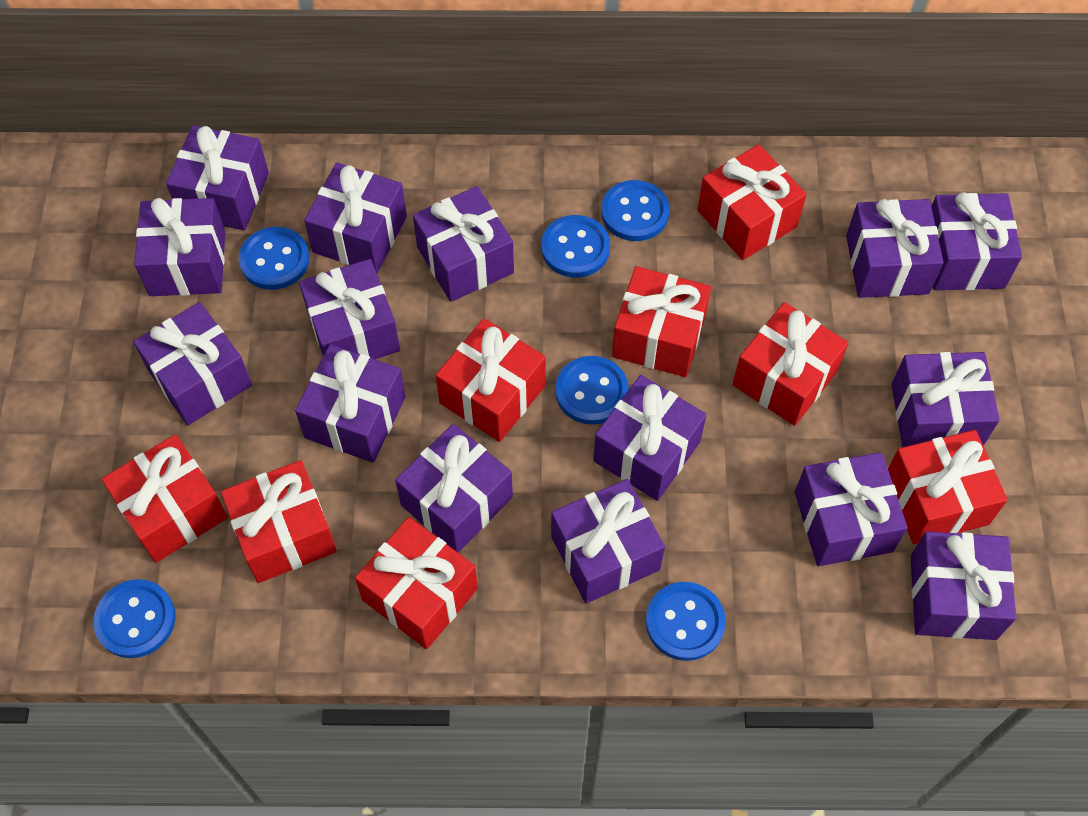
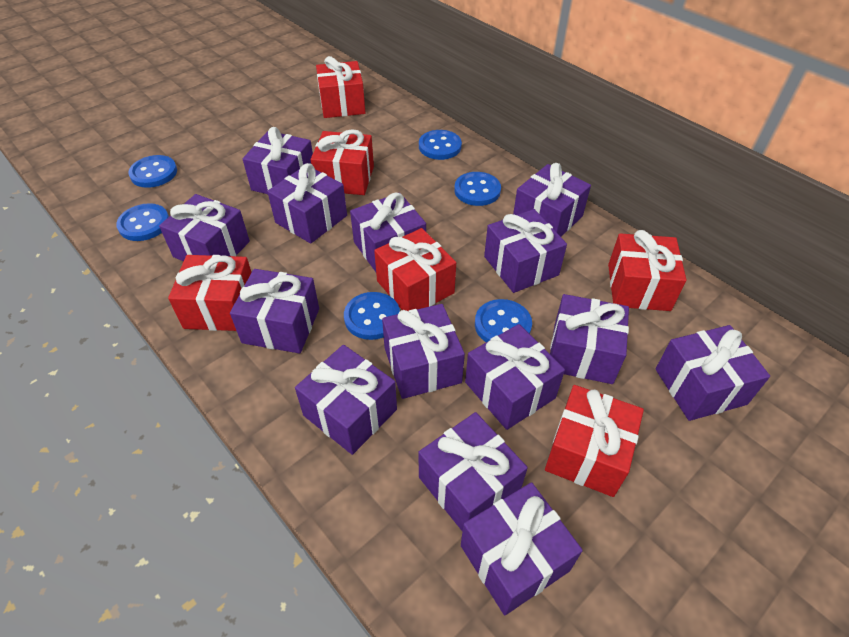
purple gift: 15 -> 14
red gift: 8 -> 6

